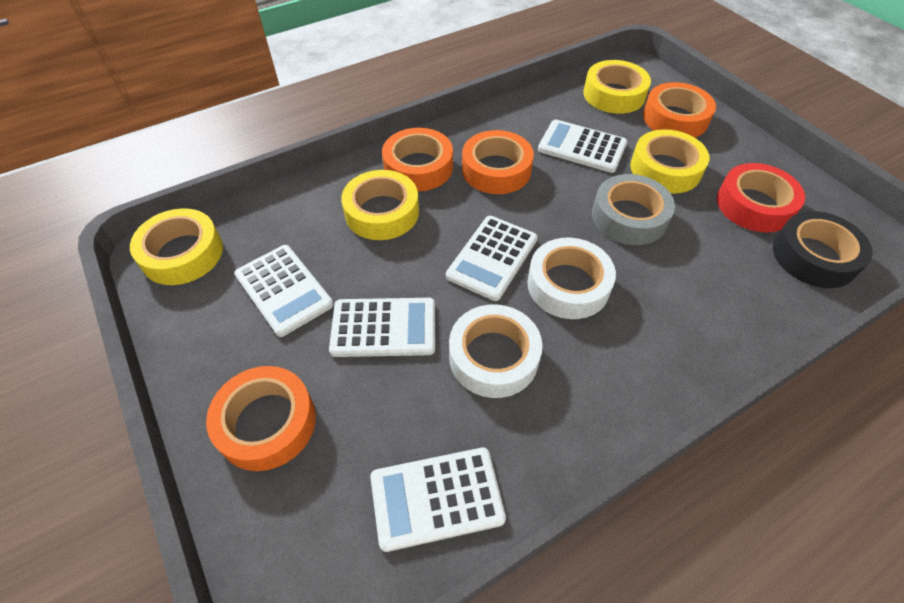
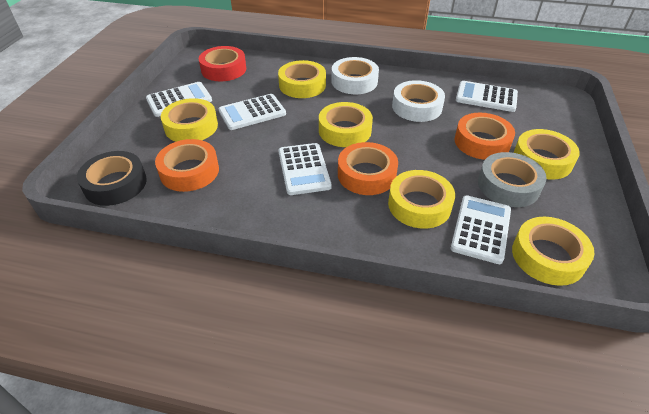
orange tape: 4 -> 3
yellow tape: 4 -> 6

